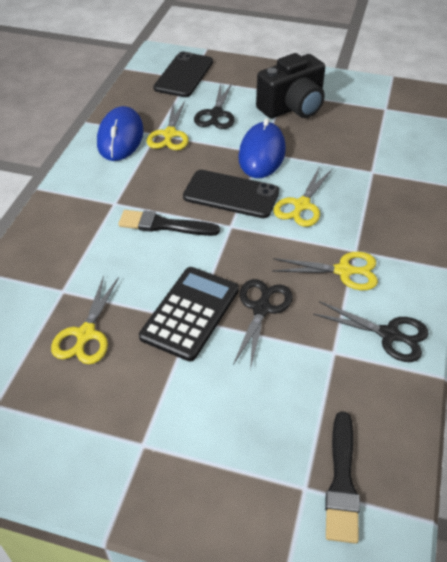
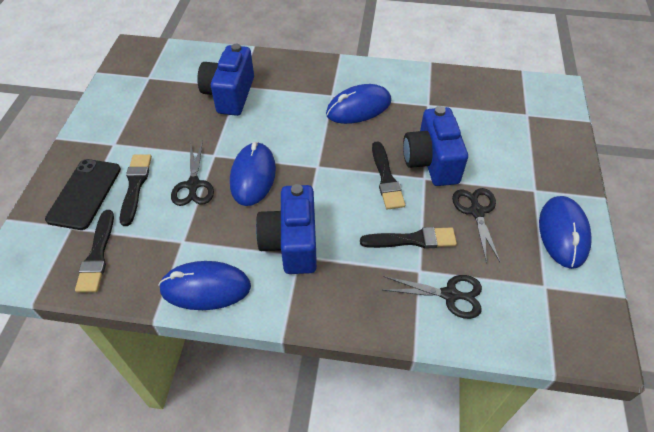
black brush: 2 -> 4
black calculator: 1 -> 0
black camera: 1 -> 0
black phone: 2 -> 1
blue camera: 0 -> 3
blue mouse: 2 -> 4
yellow scissors: 4 -> 0

